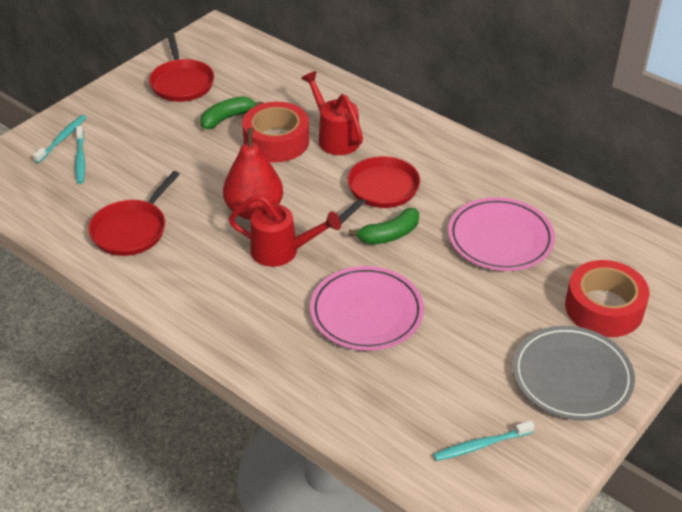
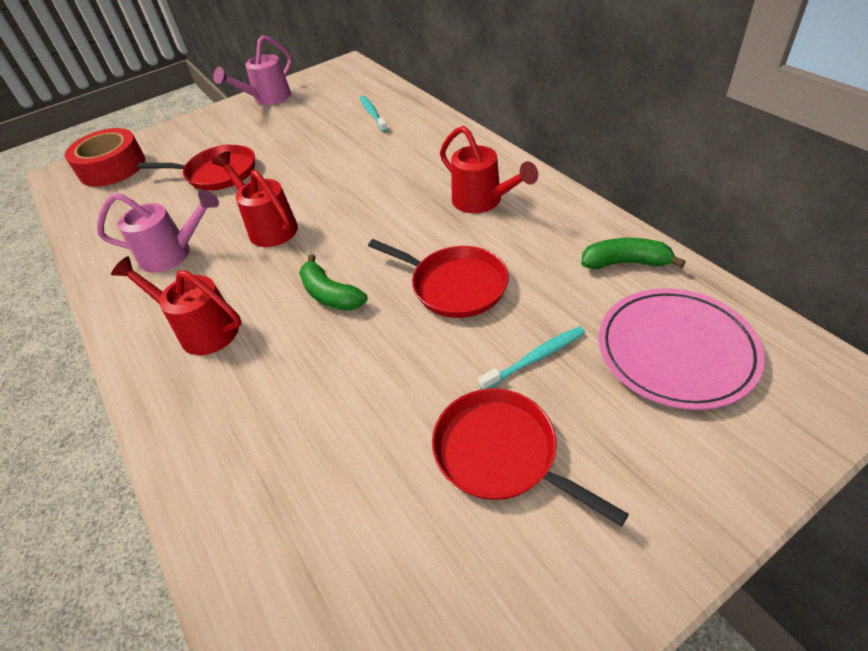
grey plate: 1 -> 0
pink plate: 2 -> 1
pink watering can: 0 -> 2
red pear: 1 -> 0
red tape: 2 -> 1
red watering can: 2 -> 3
turquoise toothbrush: 3 -> 2

